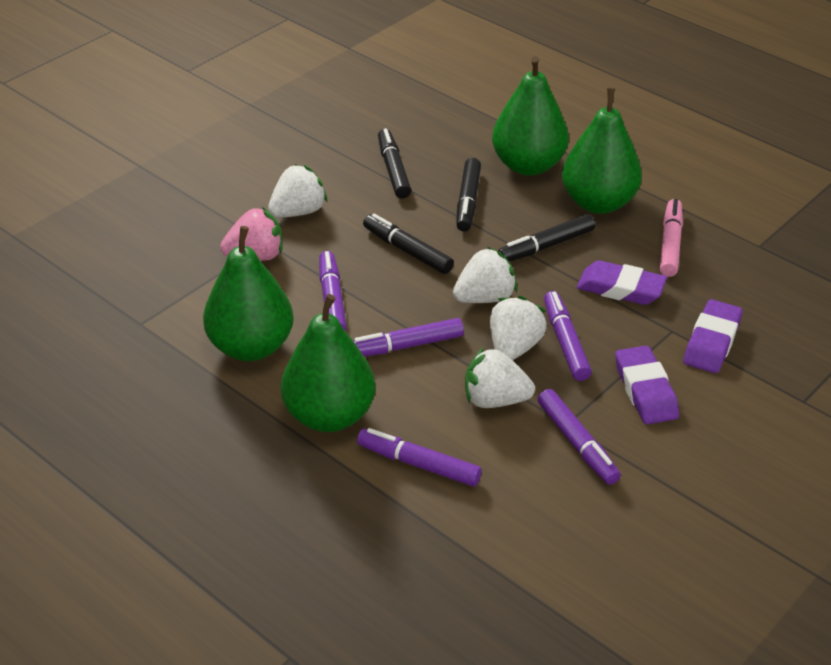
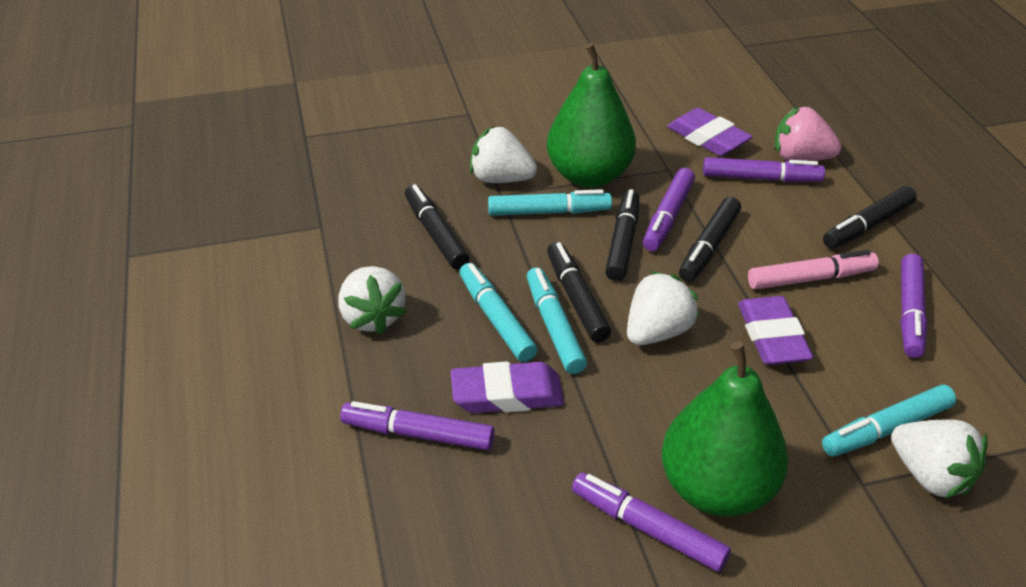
black marker: 4 -> 5
green pear: 4 -> 2
turquoise marker: 0 -> 4

